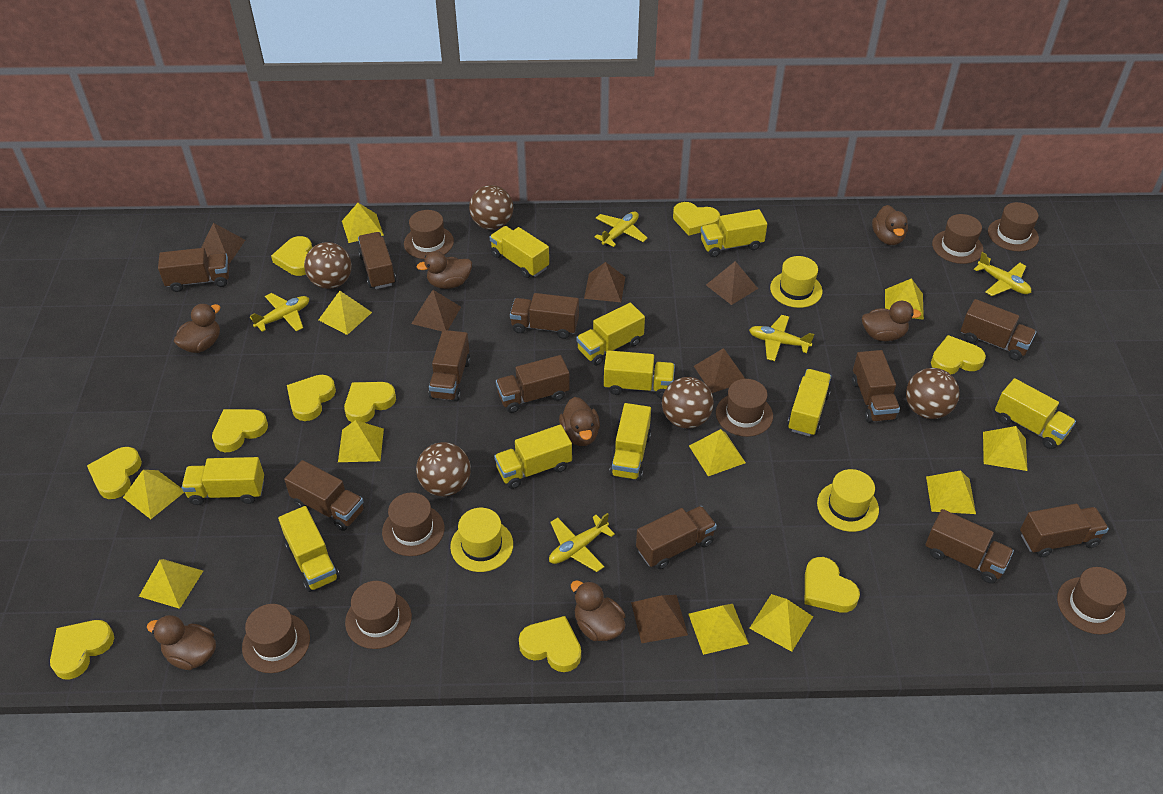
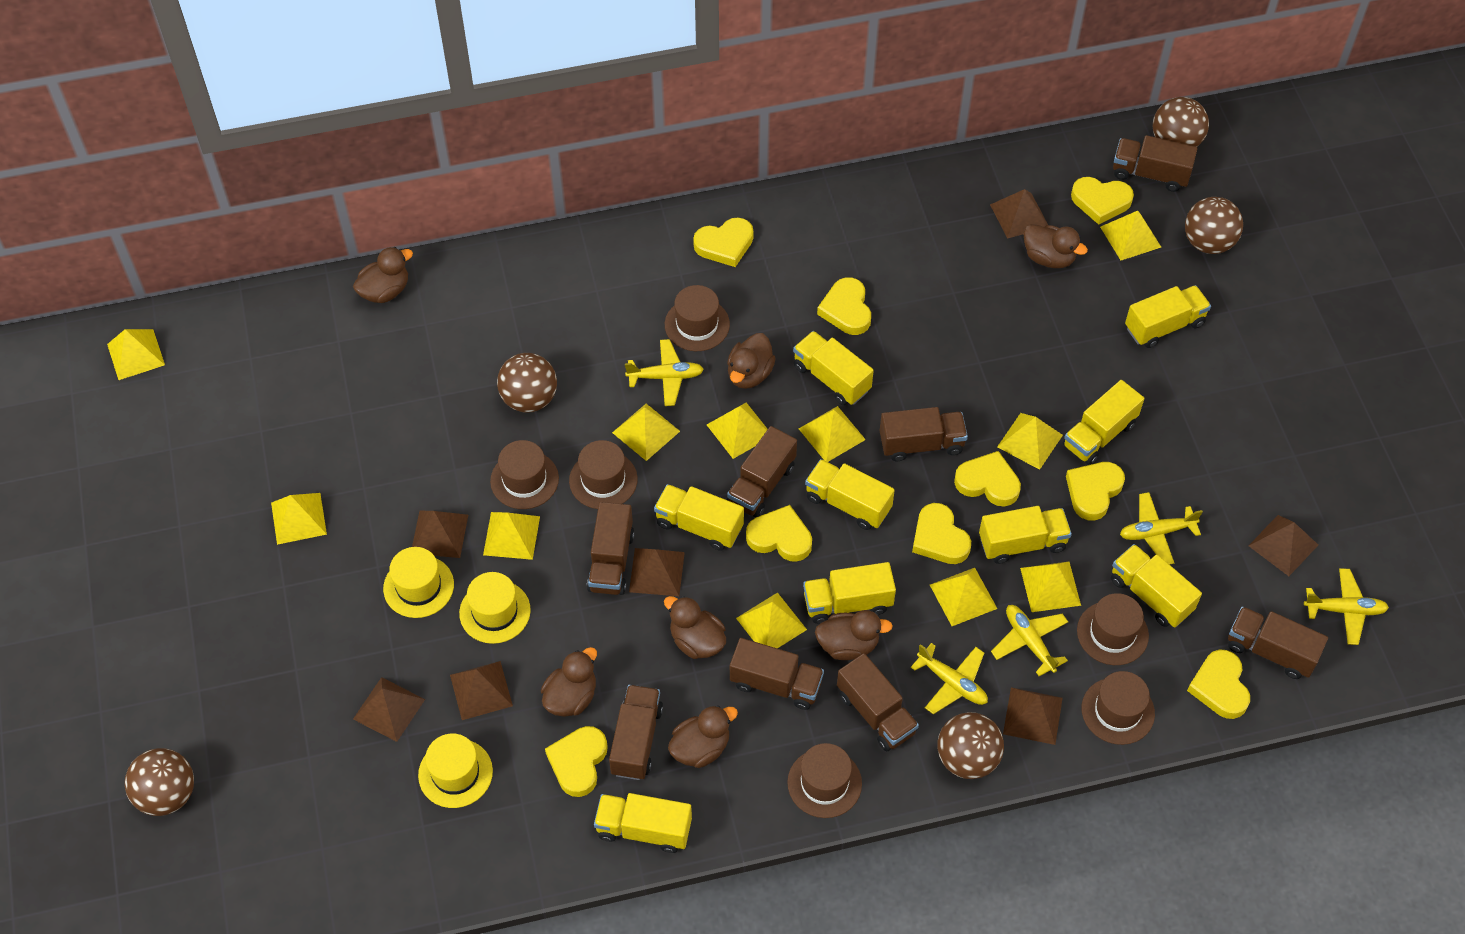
brown hat: 8 -> 6
brown pyramid: 6 -> 7
brown truck: 11 -> 8
yellow heart: 10 -> 9
yellow truck: 10 -> 9

